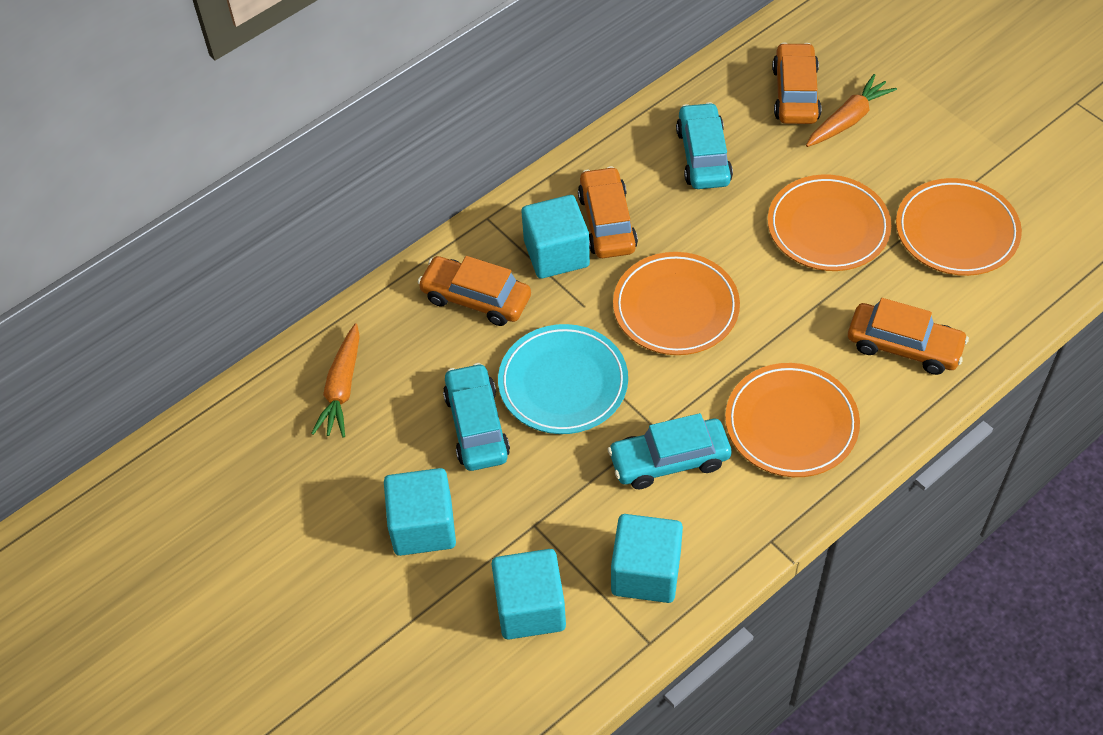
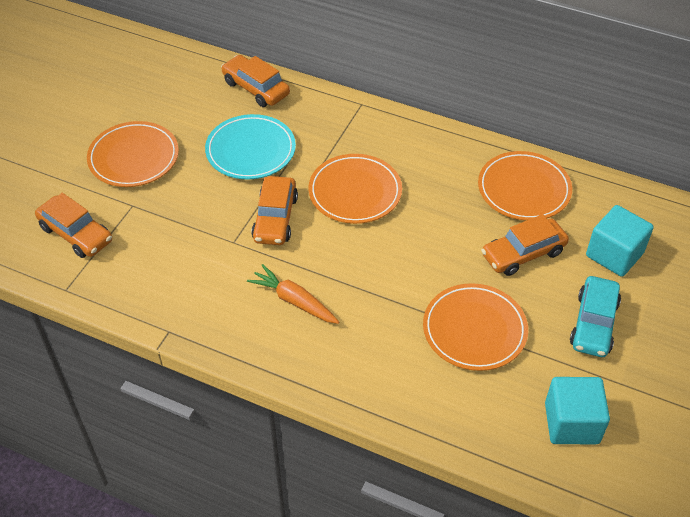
orange carrot: 2 -> 1
turquoise car: 3 -> 1
turquoise cube: 4 -> 2

